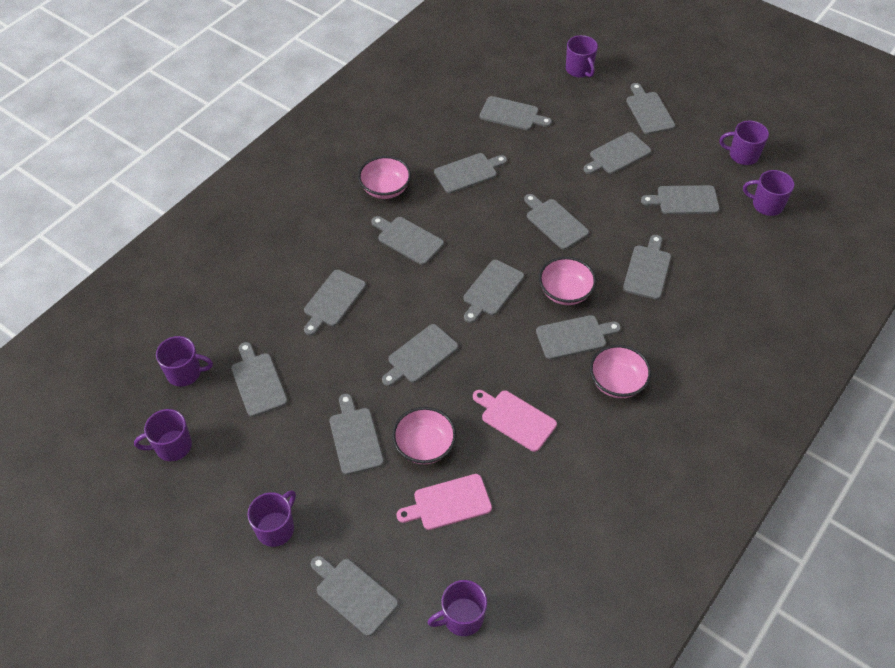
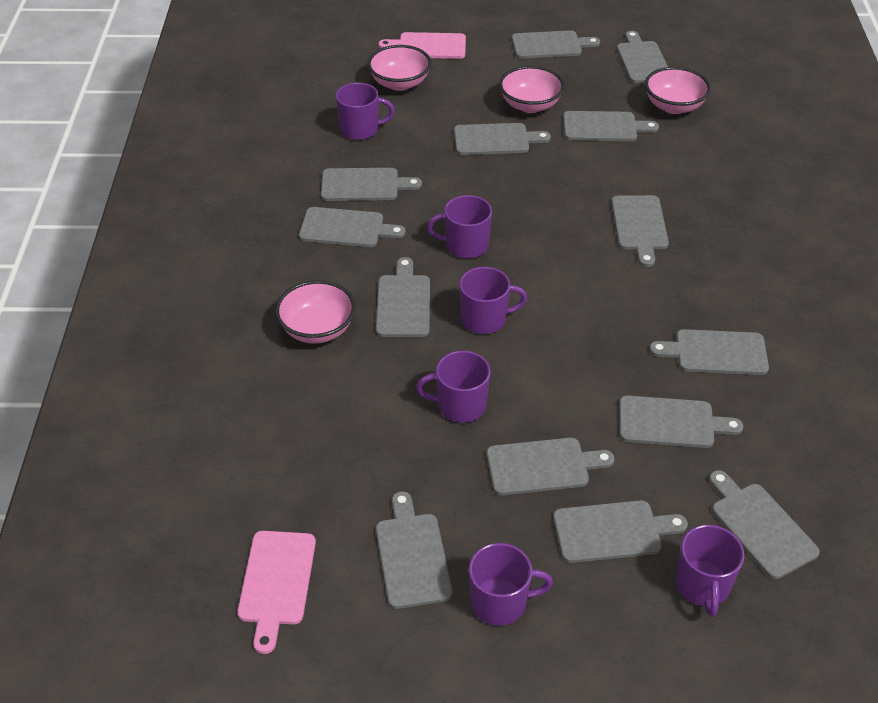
grey cutting board: 15 -> 14
purple mug: 7 -> 6

